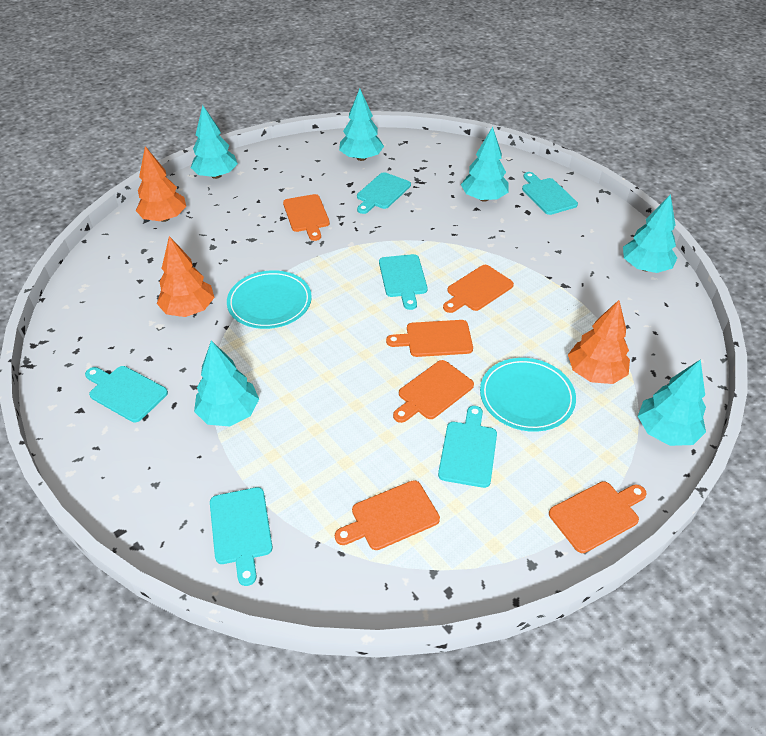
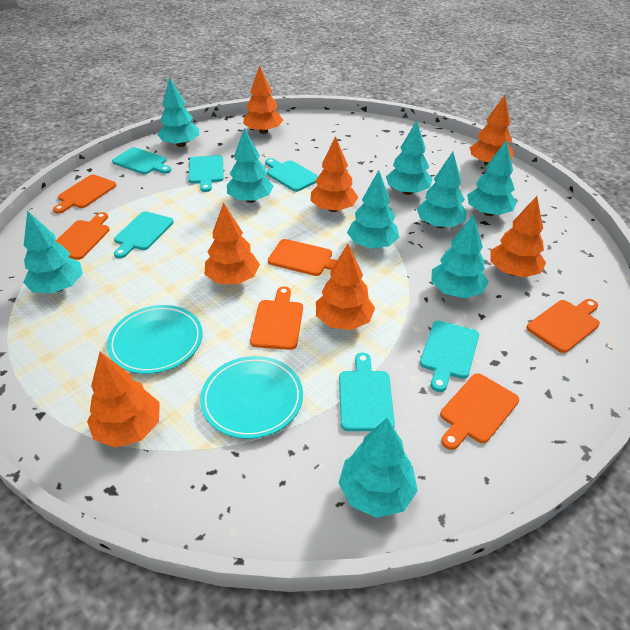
orange tree: 3 -> 7
turquoise tree: 6 -> 9

